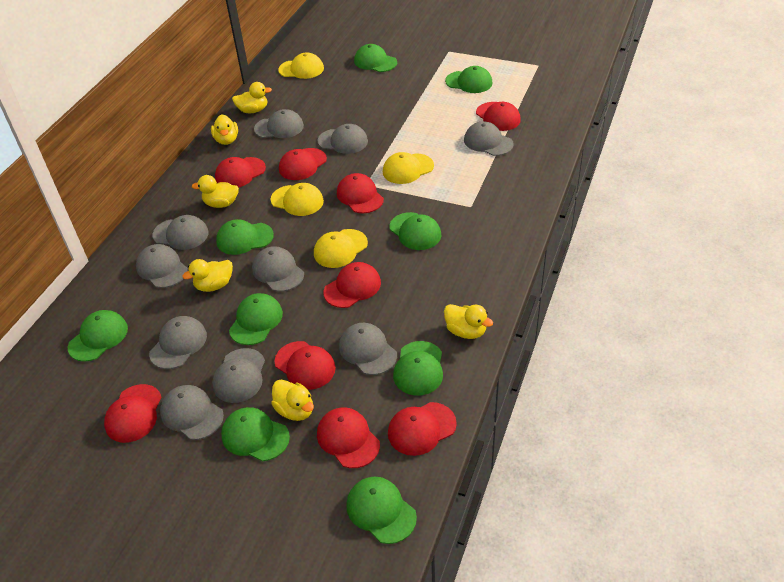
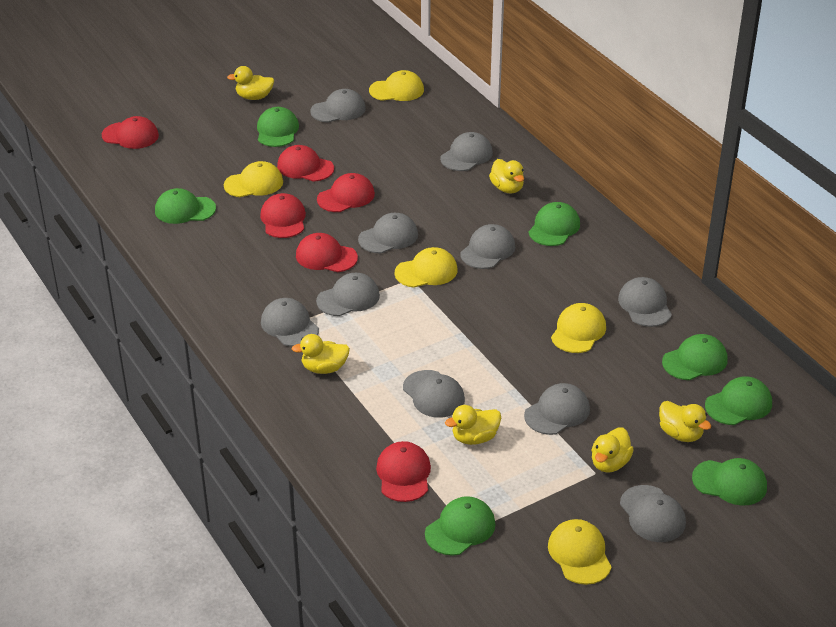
green cap: 9 -> 7
red cap: 9 -> 6
yellow cap: 4 -> 5

